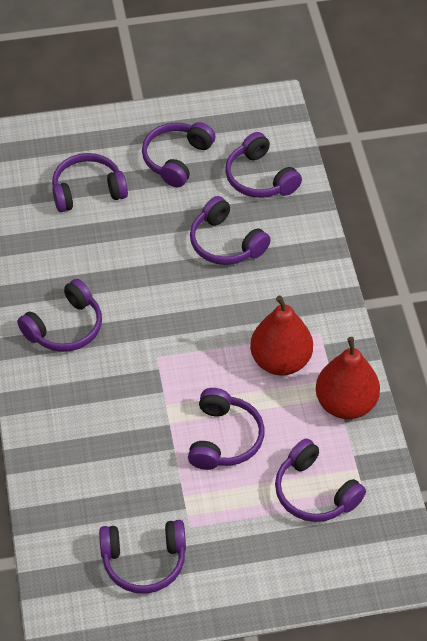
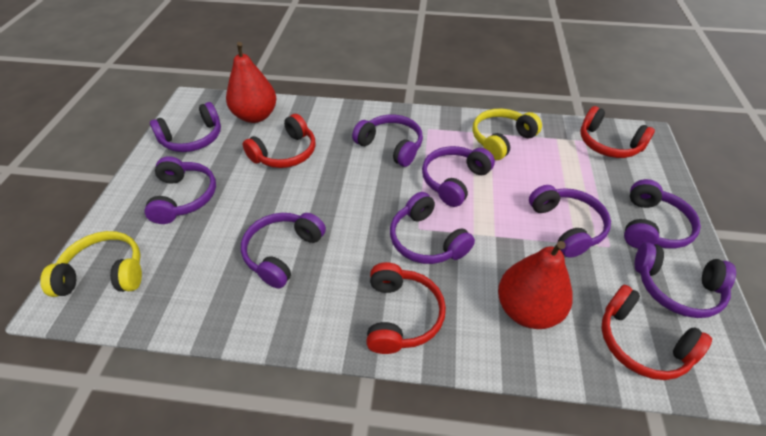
purple headphones: 8 -> 9
red headphones: 0 -> 4
yellow headphones: 0 -> 2

